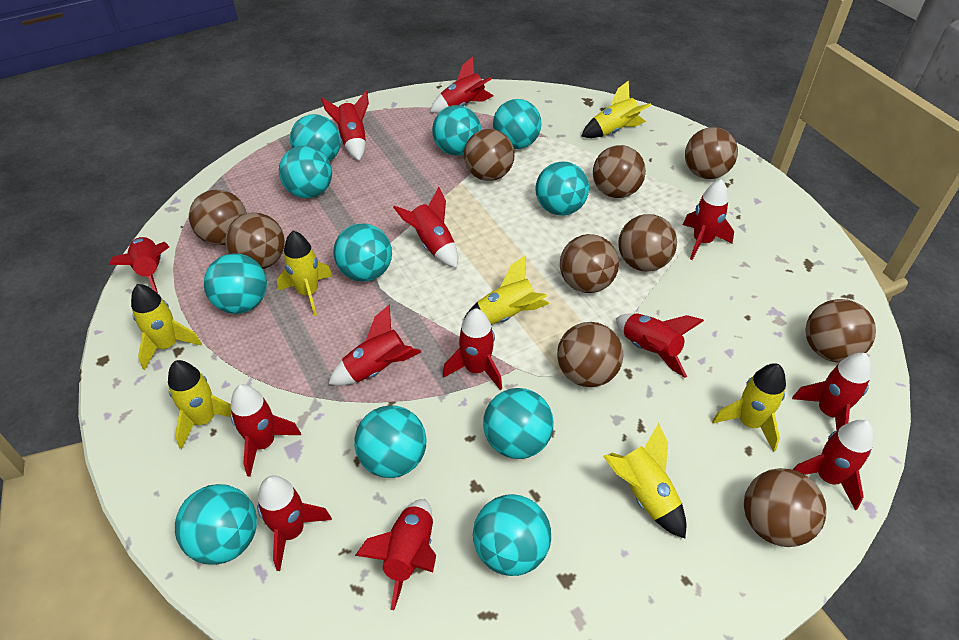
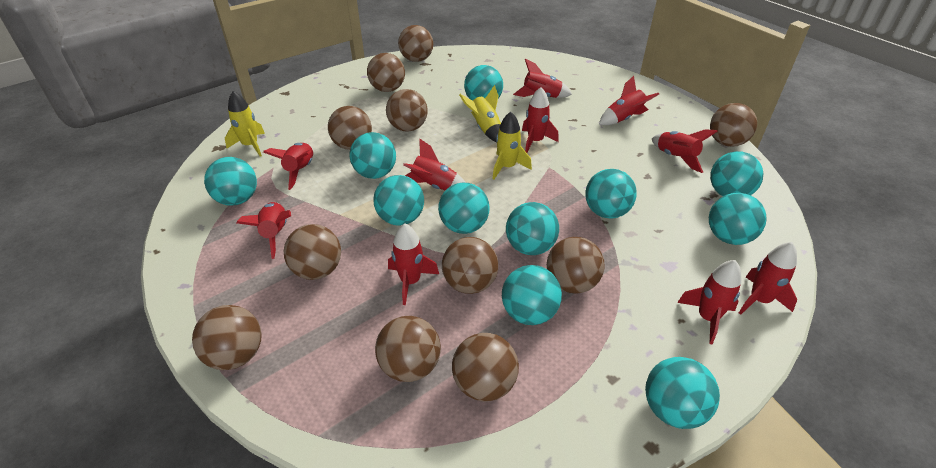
brown ball: 10 -> 11
red rocket: 13 -> 10
yellow rocket: 7 -> 3

